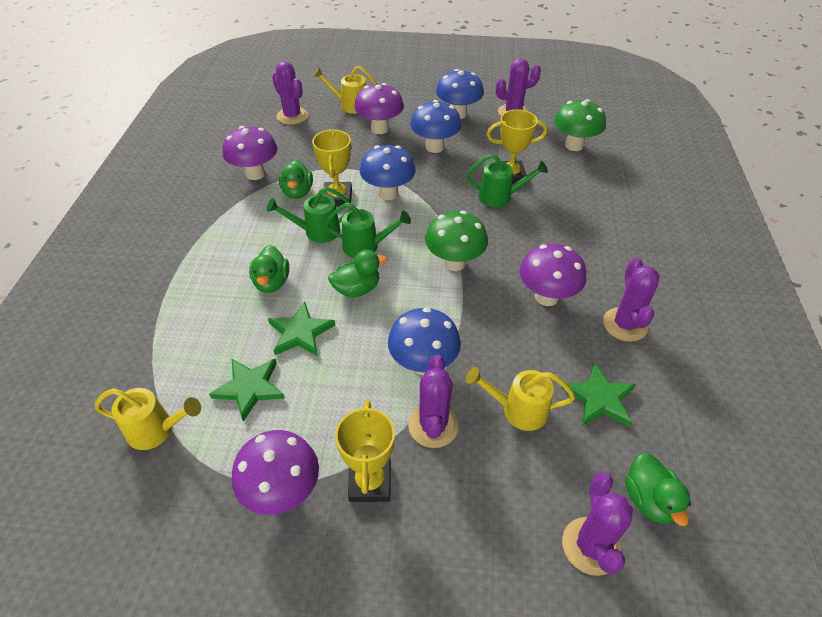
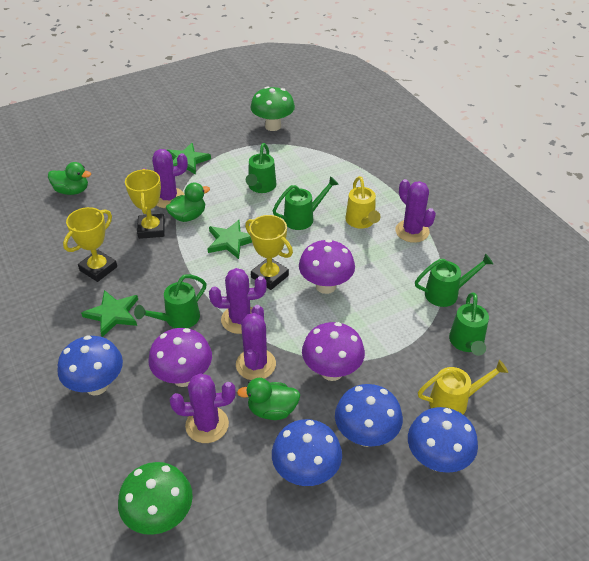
green duck: 4 -> 3
green watering can: 3 -> 5
purple mushroom: 4 -> 3
yellow watering can: 3 -> 2

